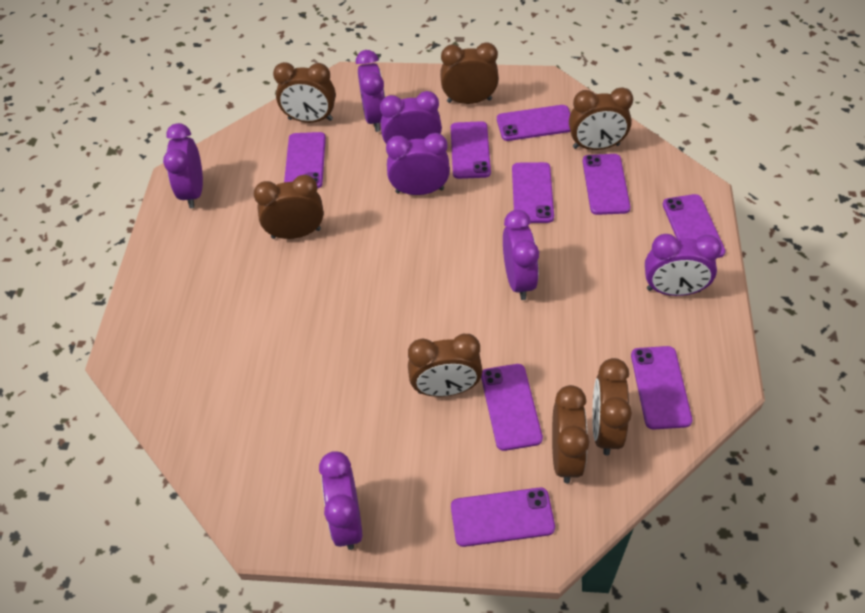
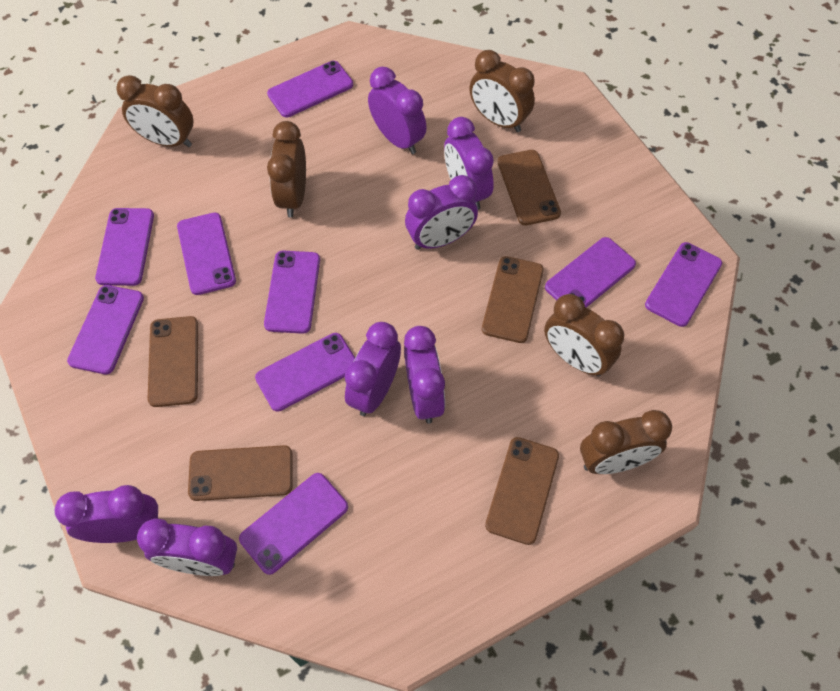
brown clock: 7 -> 5
brown phone: 0 -> 5

